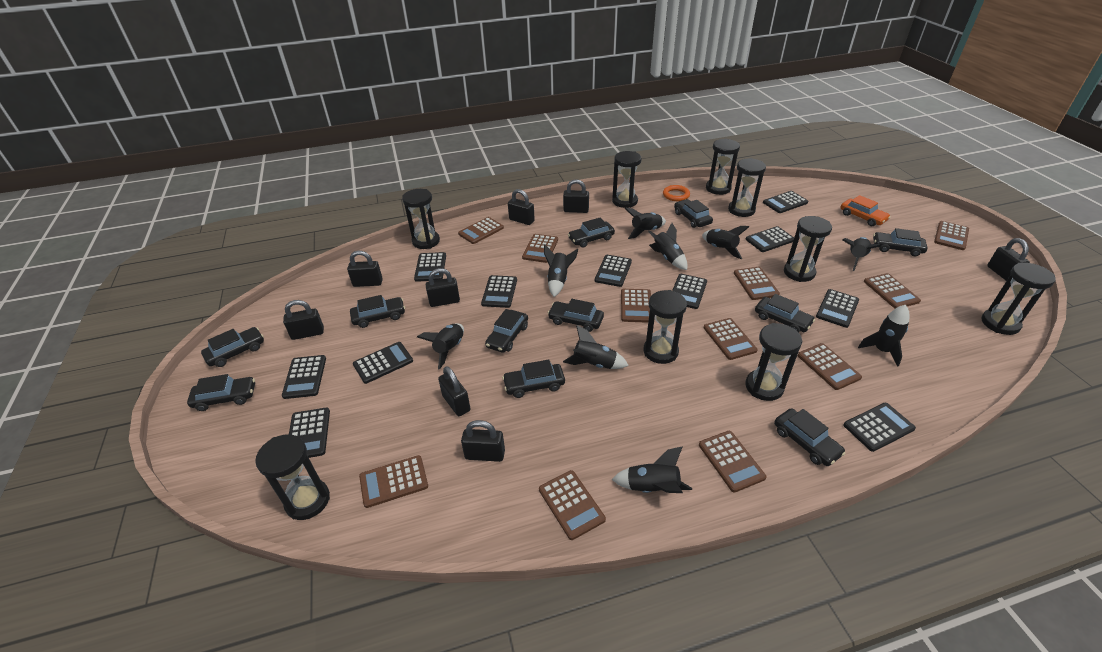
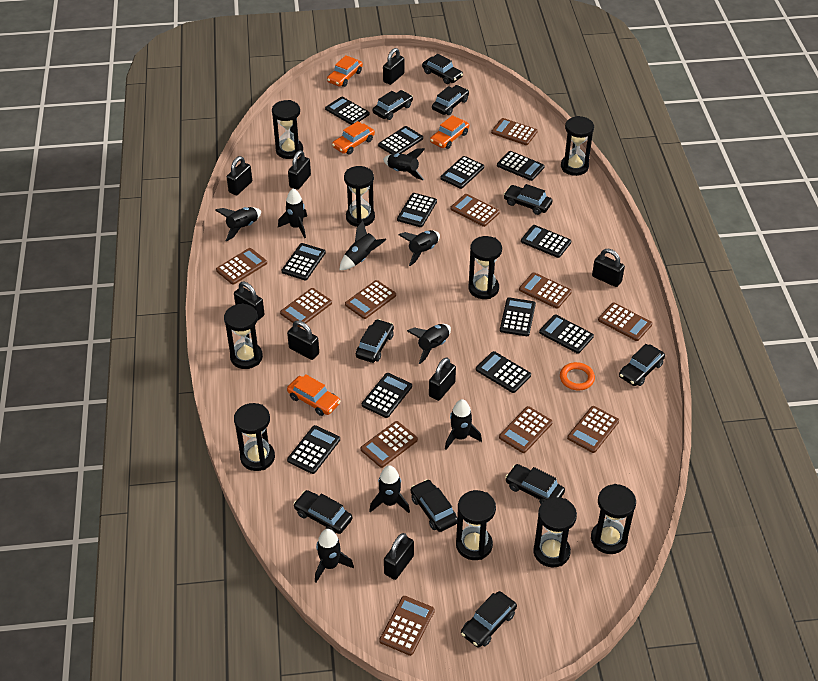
black calculator: 11 -> 12
black car: 11 -> 10
orange car: 1 -> 4

